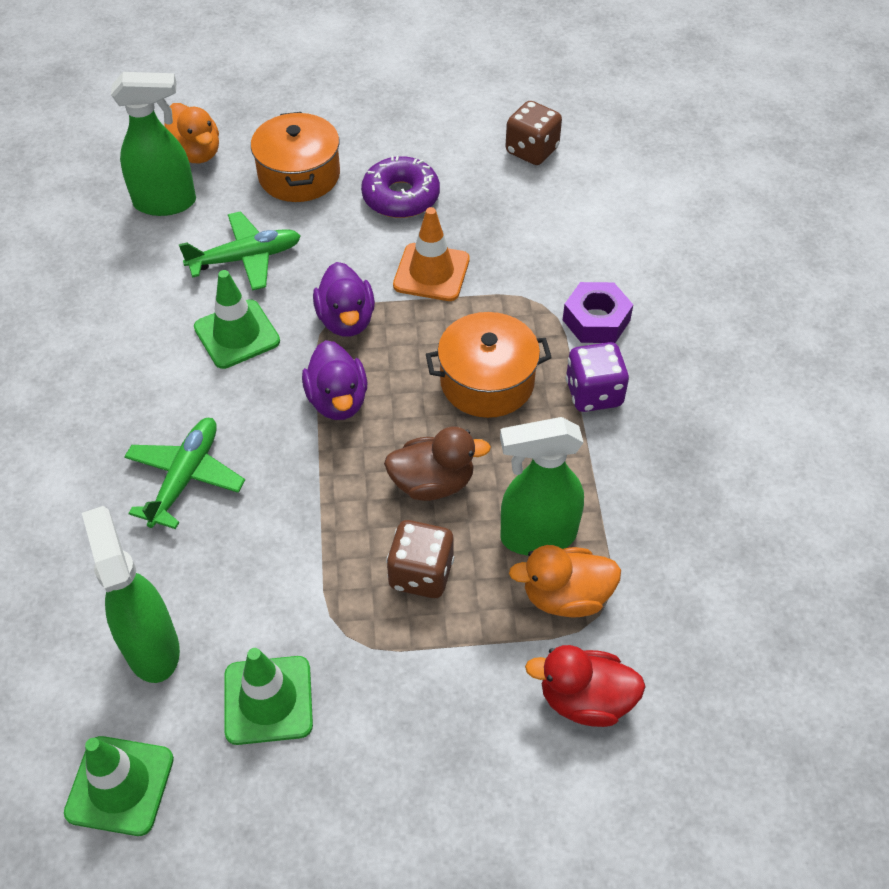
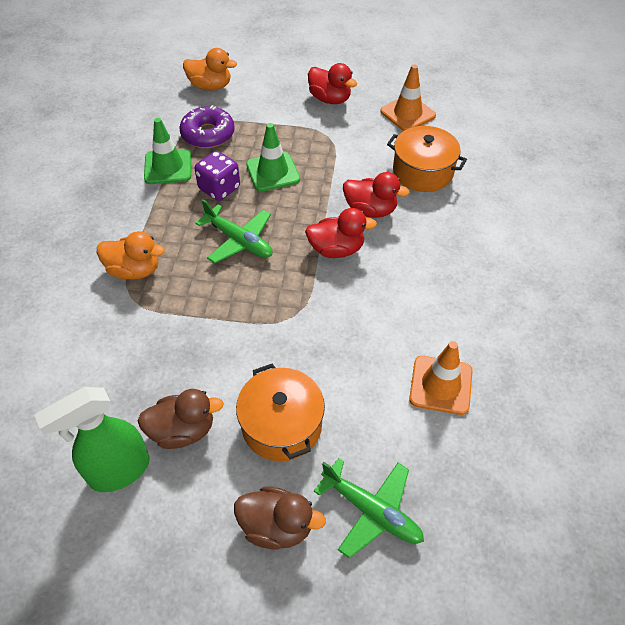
brown dice: 2 -> 0
brown duck: 1 -> 2
green spray bottle: 3 -> 1
green traffic cone: 3 -> 2
orange traffic cone: 1 -> 2
purple duck: 2 -> 0
purple nut: 1 -> 0
red duck: 1 -> 3

